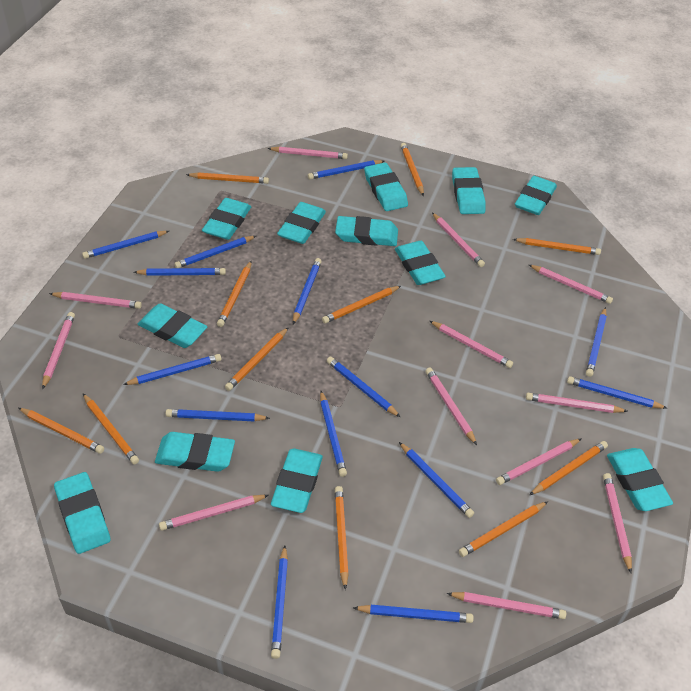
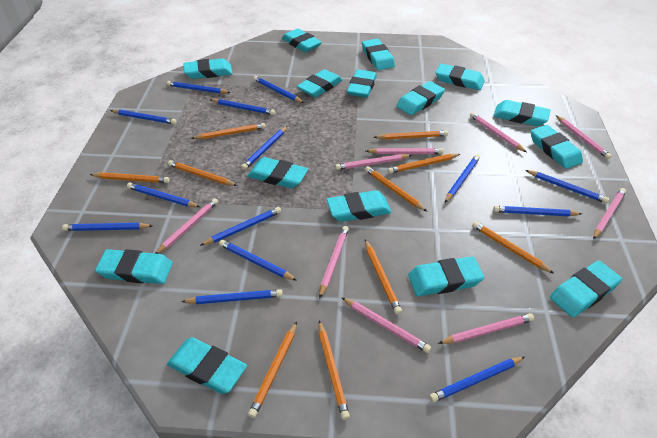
orange pencil: 11 -> 10
pink pencil: 12 -> 9
turquoise eraser: 12 -> 15

